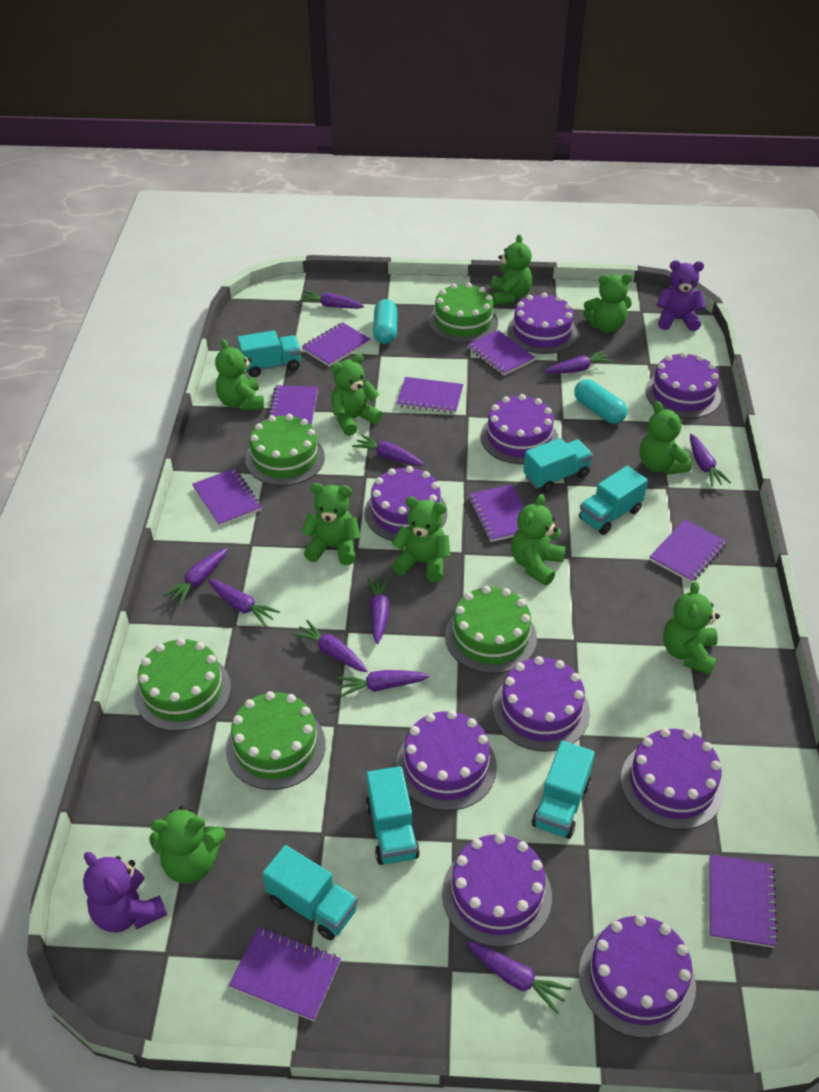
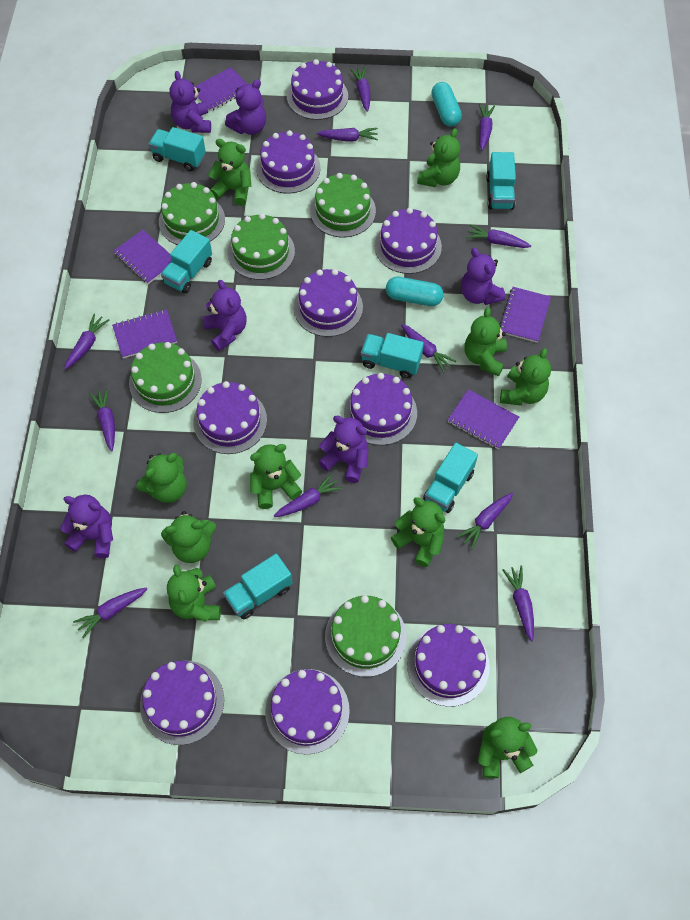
purple carrot: 10 -> 11
purple notebook: 9 -> 5
purple teddy bear: 2 -> 6

